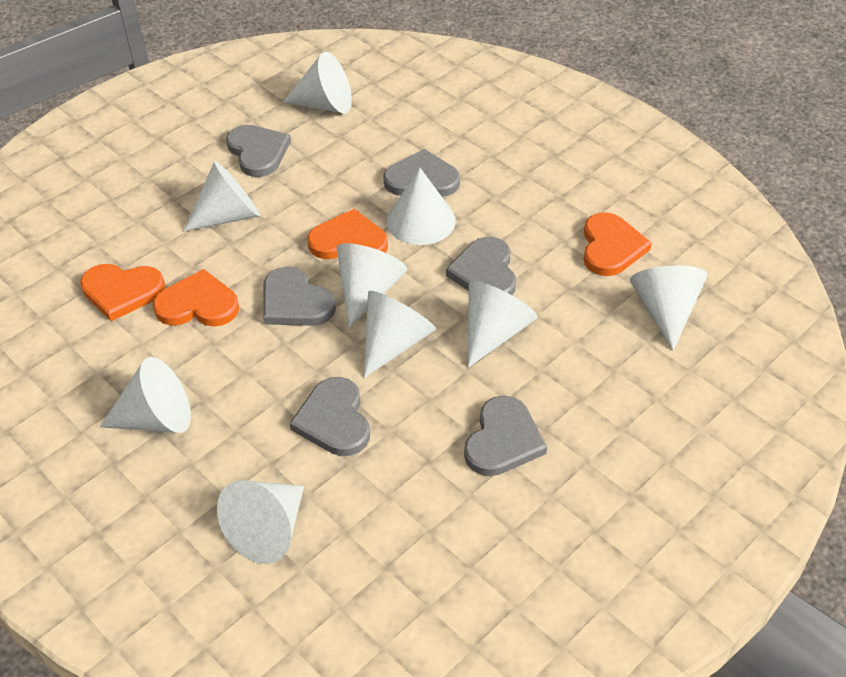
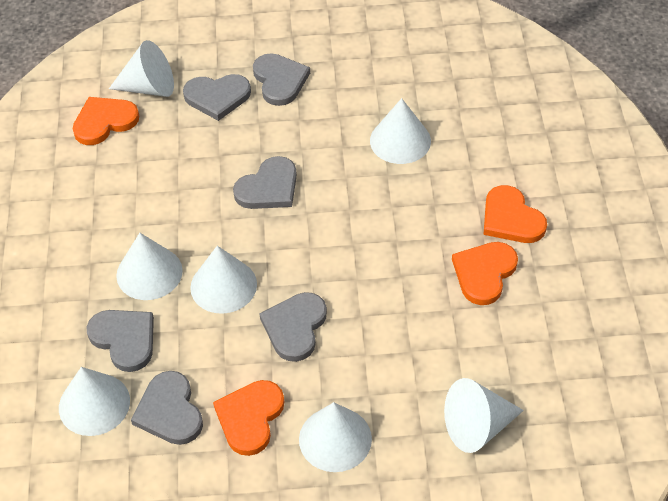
white cone: 9 -> 7

